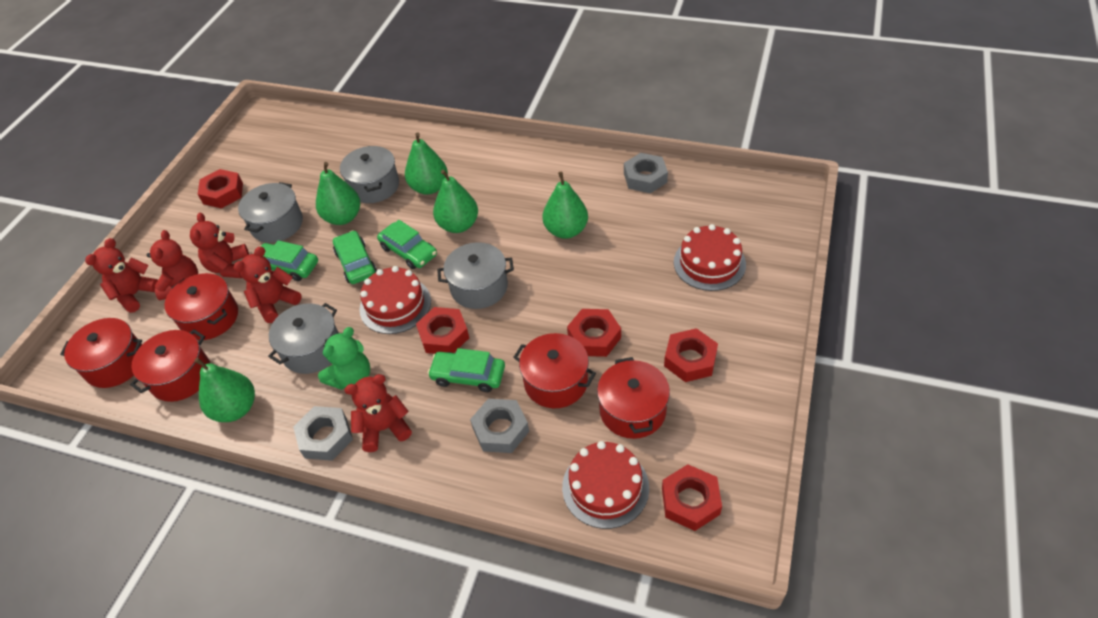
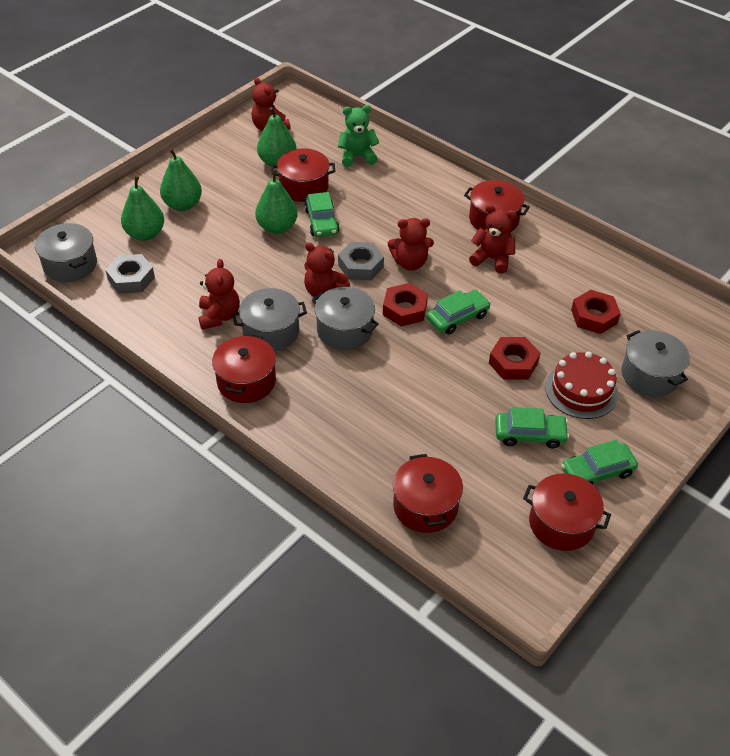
green pear: 5 -> 4
grey nut: 3 -> 2
red cake: 3 -> 1
red nut: 5 -> 3

